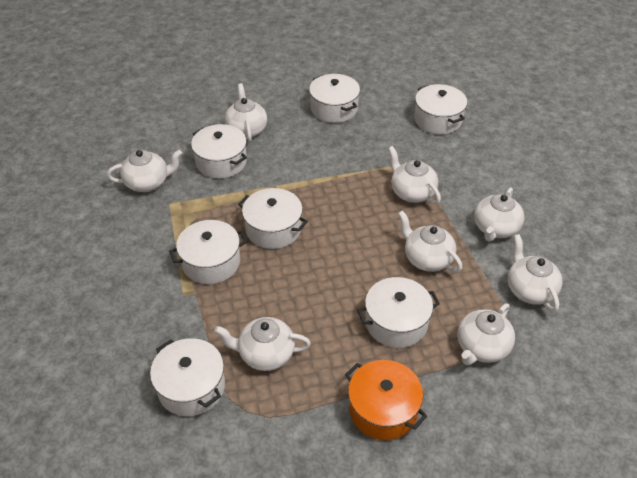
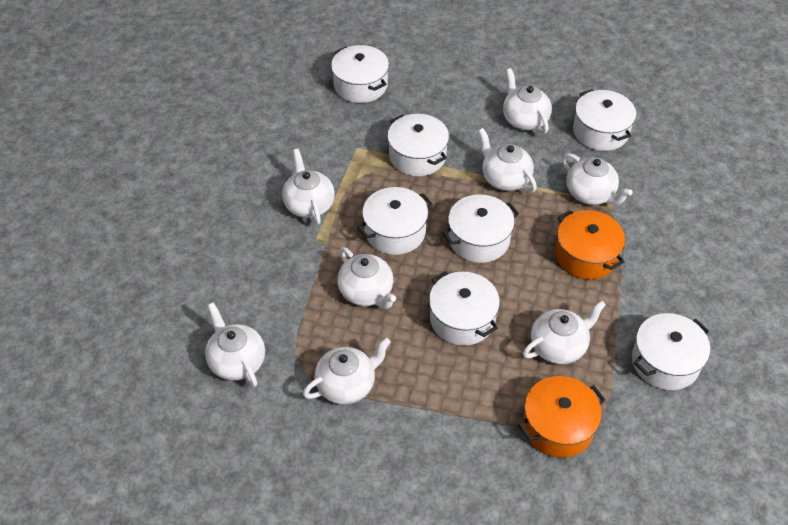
orange pot: 1 -> 2

